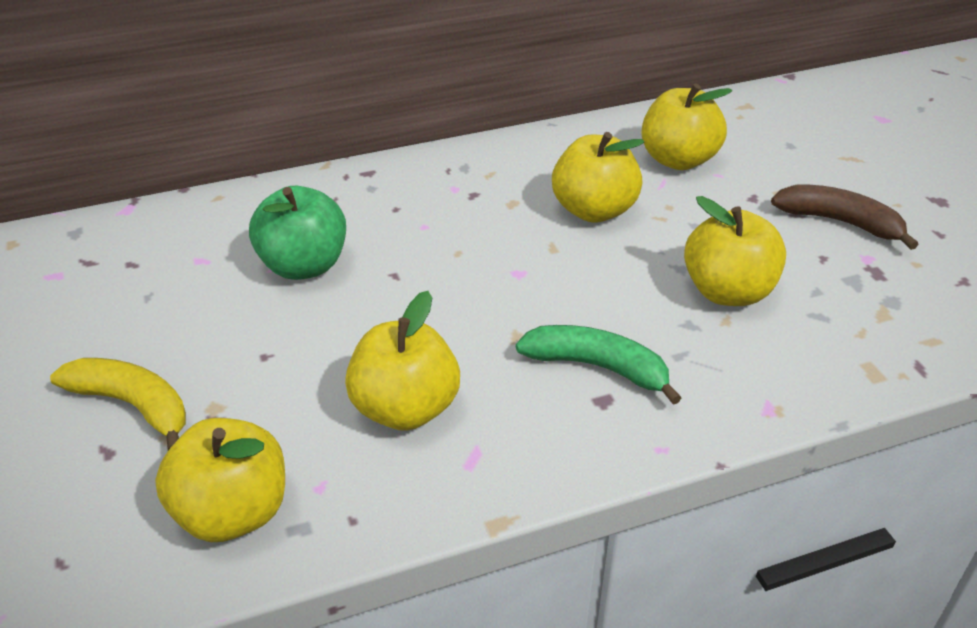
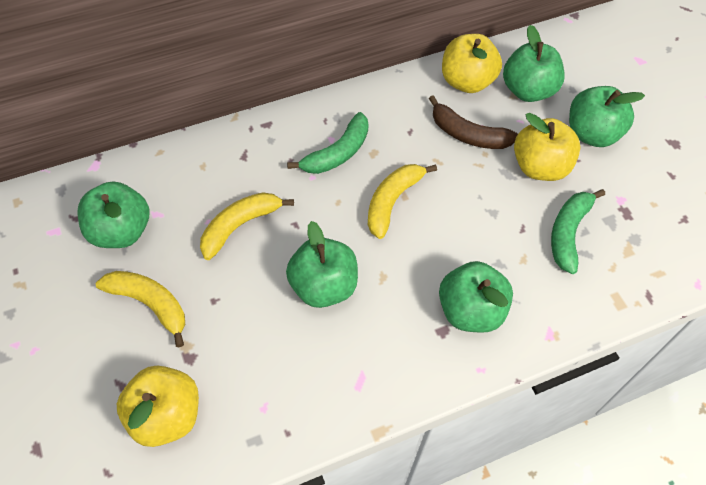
green apple: 1 -> 5
green banana: 1 -> 2
yellow apple: 5 -> 3
yellow banana: 1 -> 3

